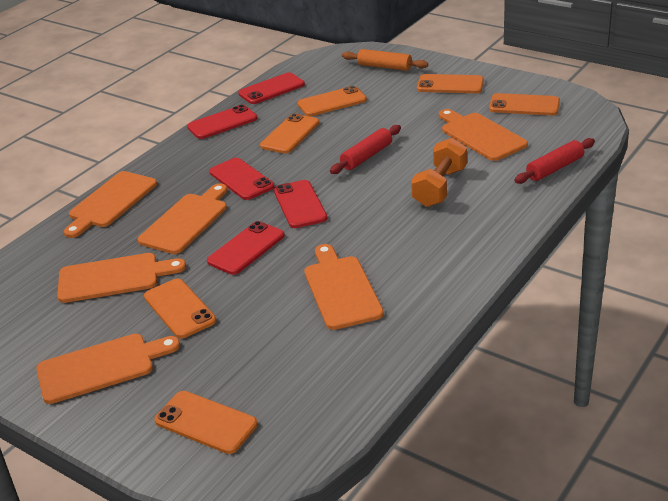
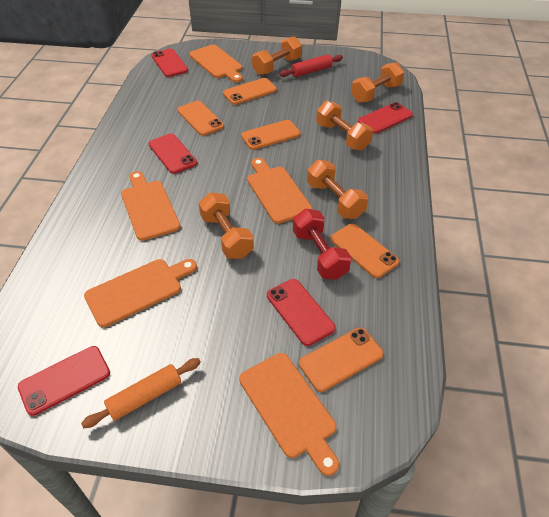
orange cutting board: 6 -> 5
orange dumbbell: 1 -> 5
orange phone: 6 -> 5
red dumbbell: 0 -> 1
red rolling pin: 2 -> 1

